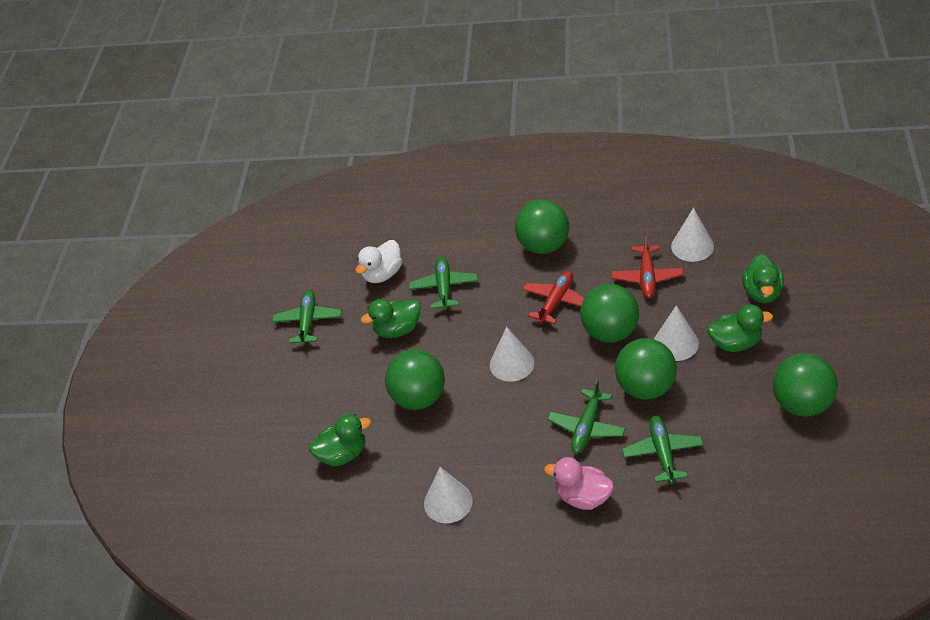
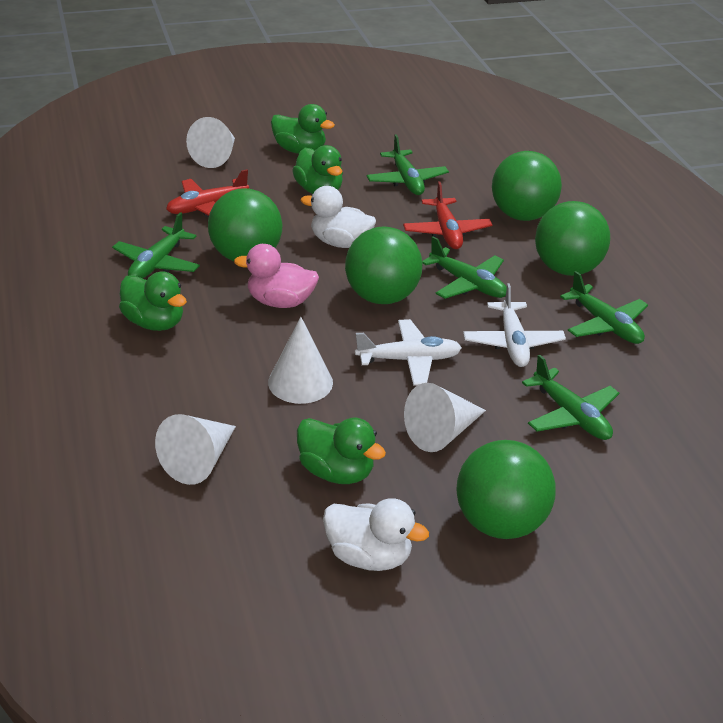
green plane: 4 -> 5
white duck: 1 -> 2
white plane: 0 -> 2

